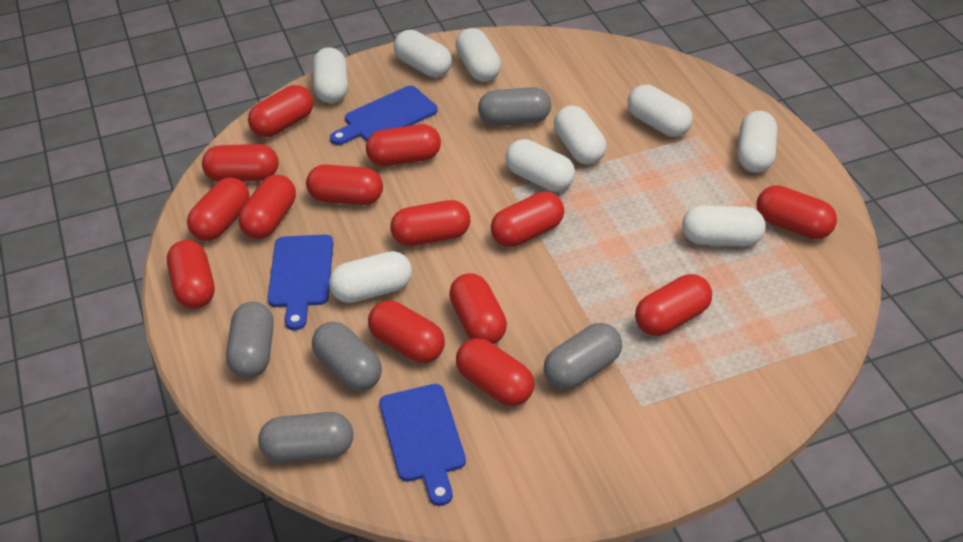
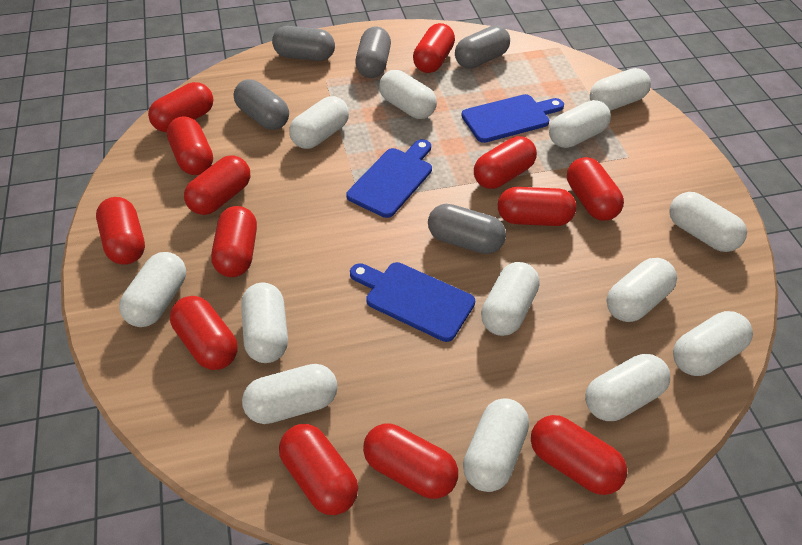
red capsule: 14 -> 13
white capsule: 9 -> 13

